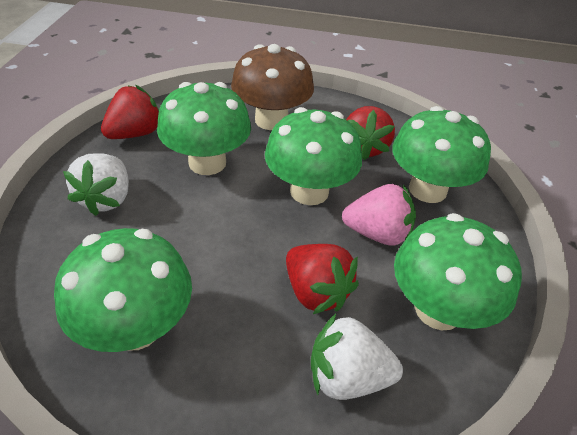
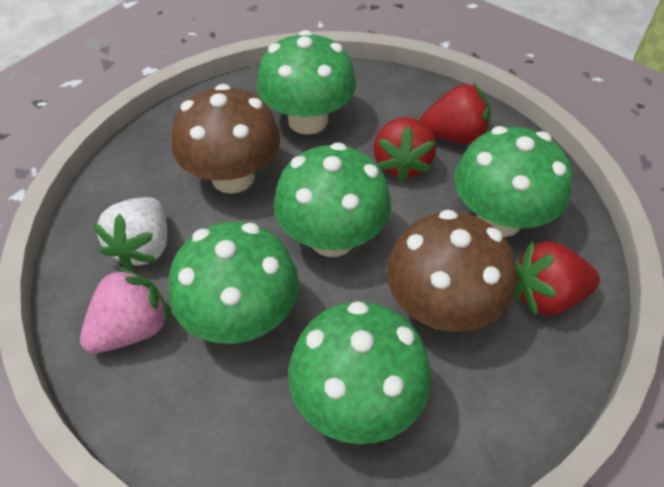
brown mushroom: 1 -> 2
white strawberry: 2 -> 1

